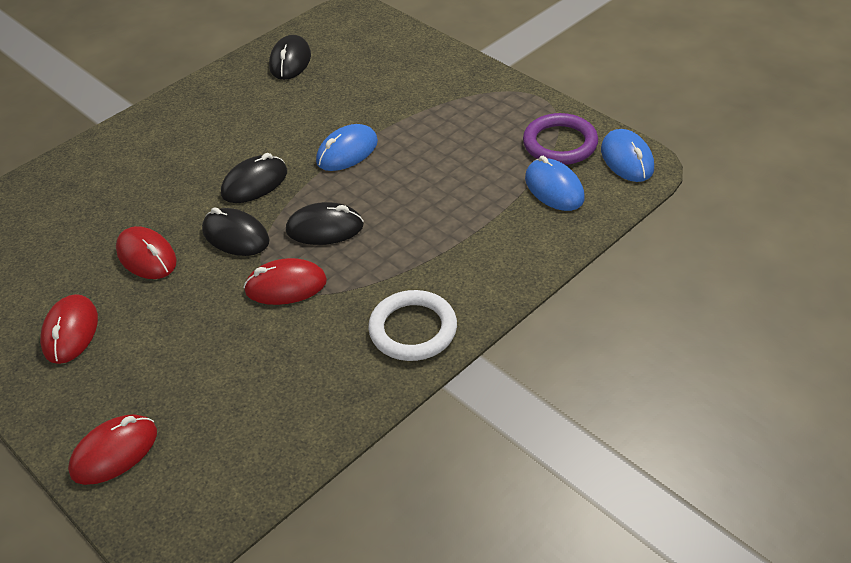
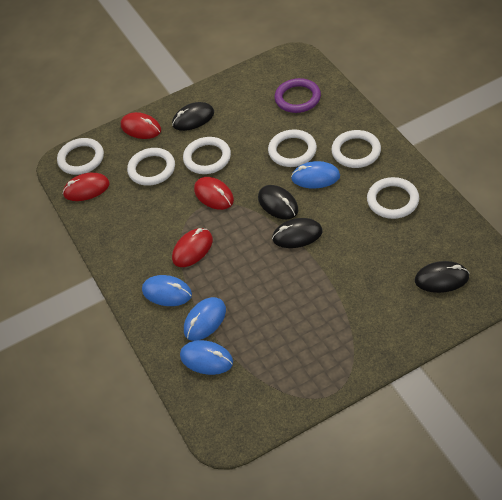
blue mouse: 3 -> 4
white ring: 1 -> 6

